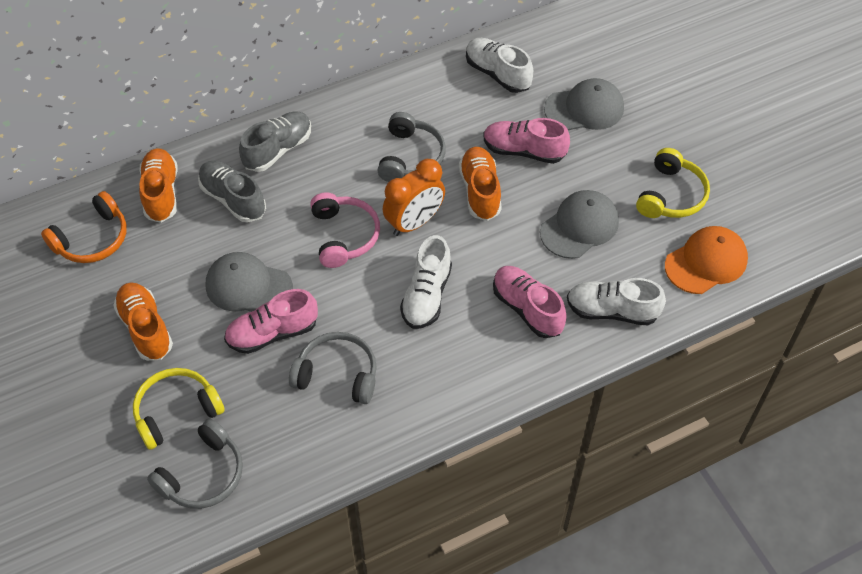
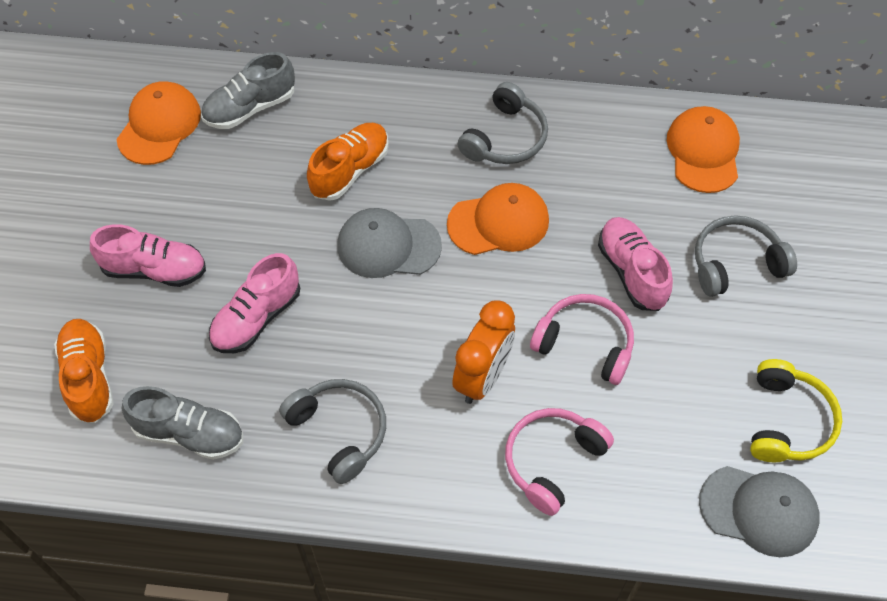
grey cap: 3 -> 2
orange cap: 1 -> 3
orange headphones: 1 -> 0
orange shoe: 3 -> 2
pink headphones: 1 -> 2
white shoe: 3 -> 0
yellow headphones: 2 -> 1

